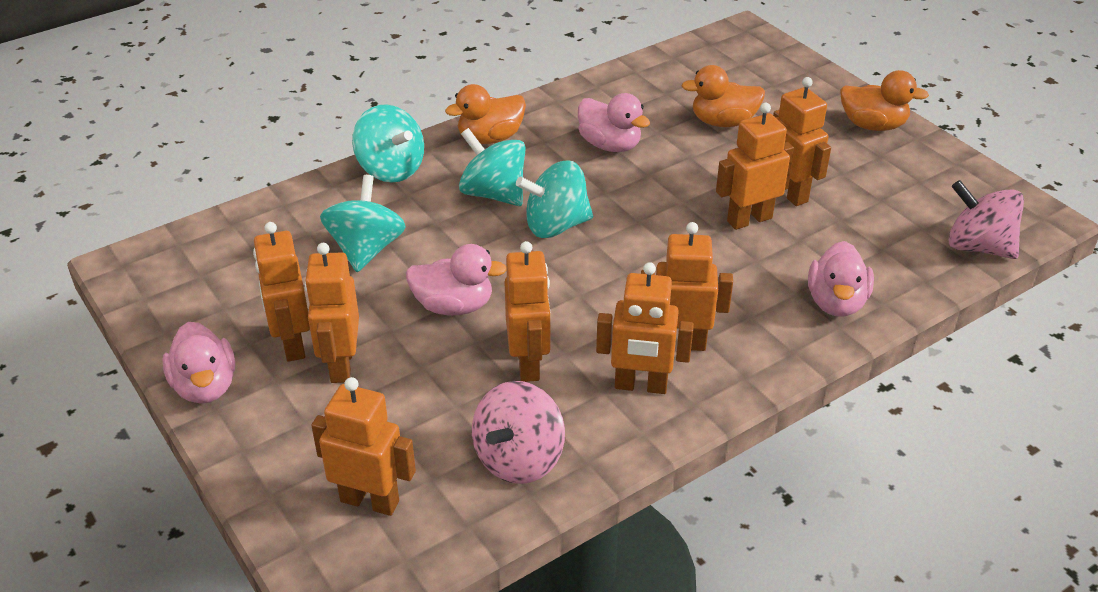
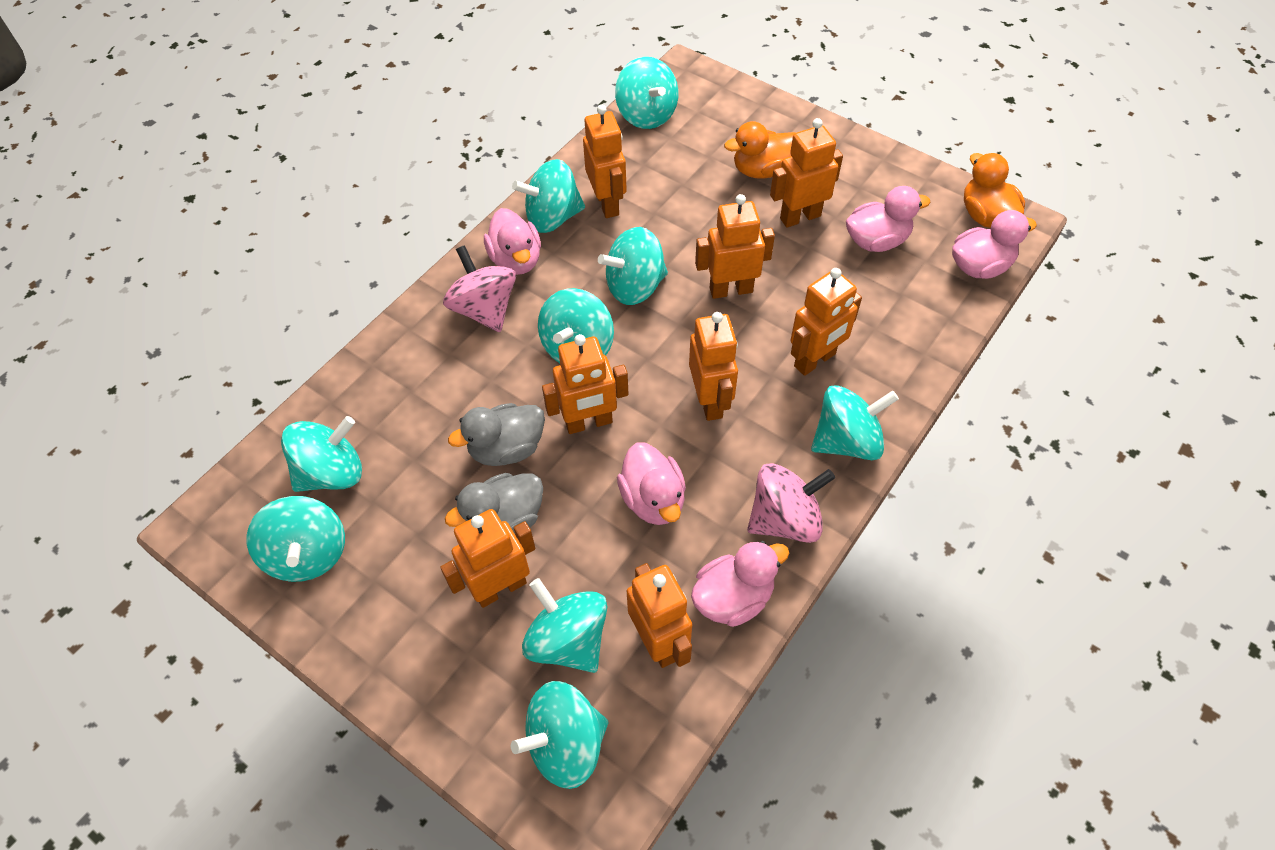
grey duck: 0 -> 2
orange duck: 3 -> 2
pink duck: 4 -> 5
turquoise spinning top: 4 -> 9

